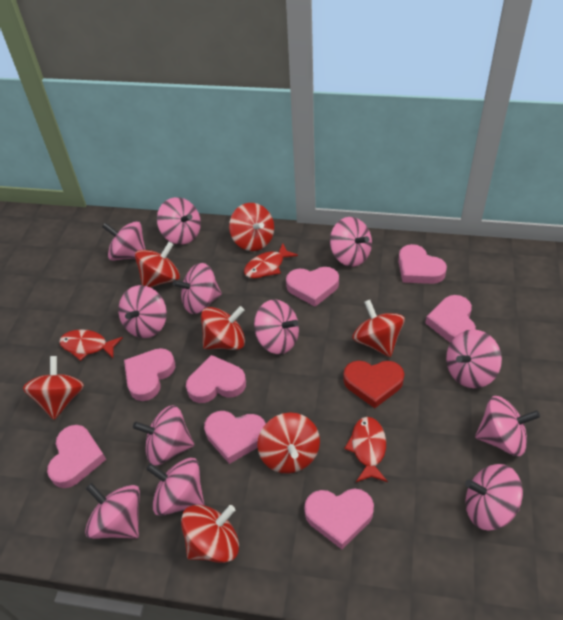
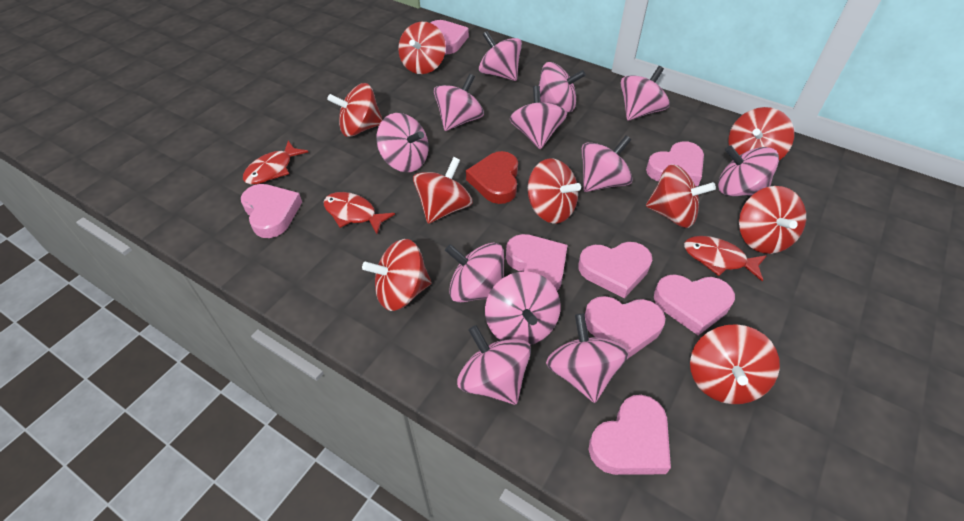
red spinning top: 7 -> 9

